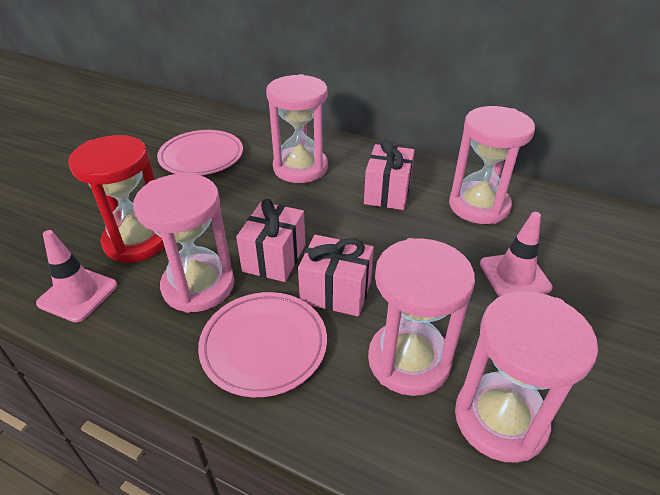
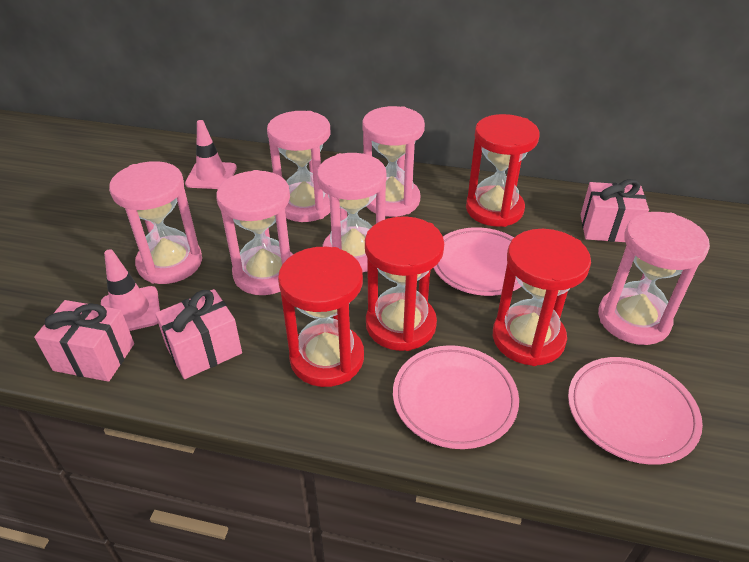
pink hourglass: 5 -> 6
pink plate: 2 -> 3
red hourglass: 1 -> 4

